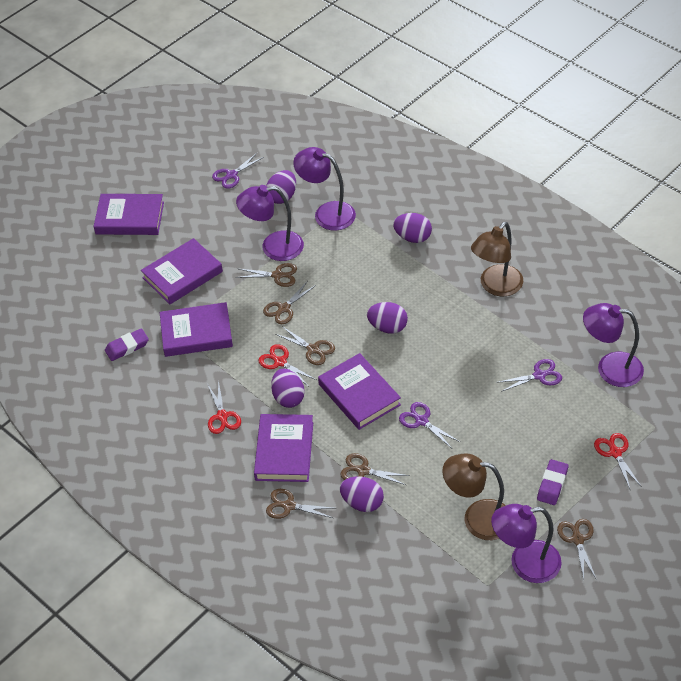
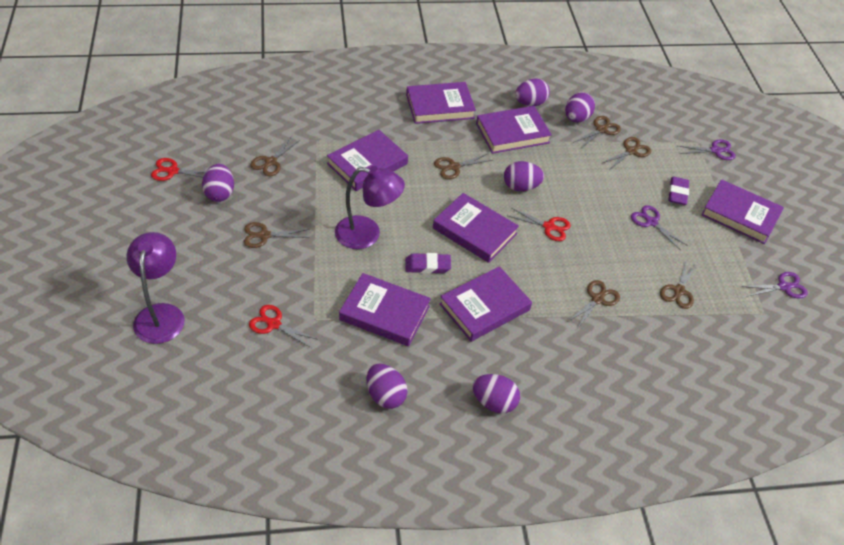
brown lamp: 2 -> 0
brown scissors: 6 -> 7
purple book: 5 -> 7
purple egg: 5 -> 6
purple lamp: 4 -> 2

